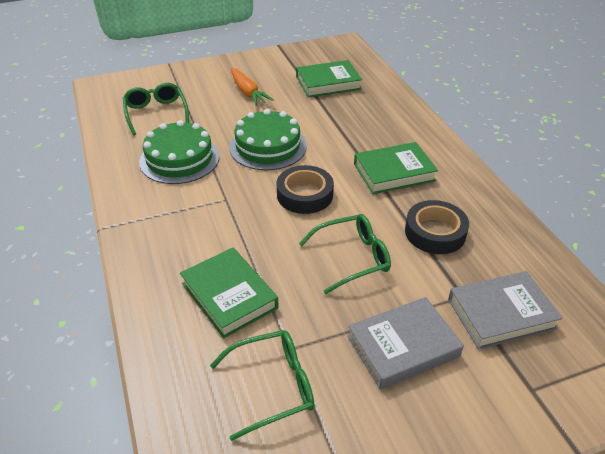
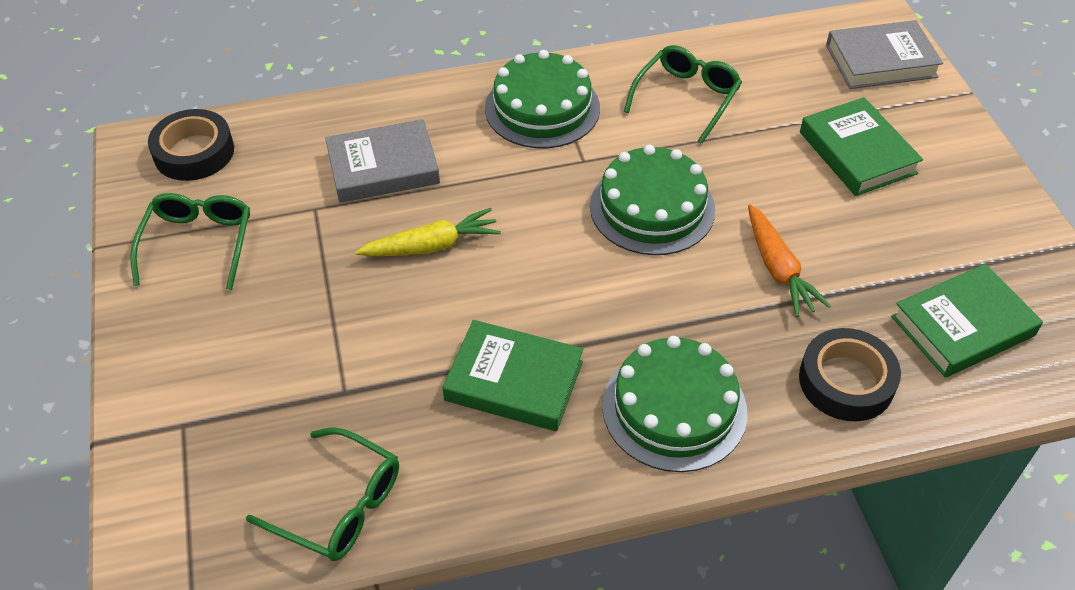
green cake: 2 -> 3
yellow carrot: 0 -> 1

